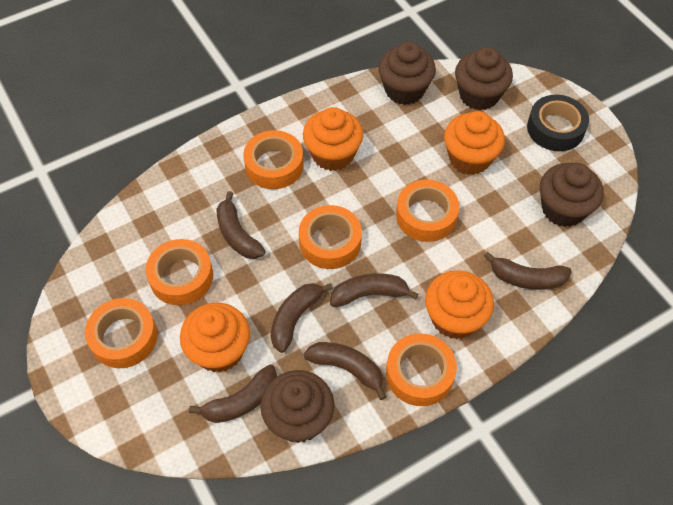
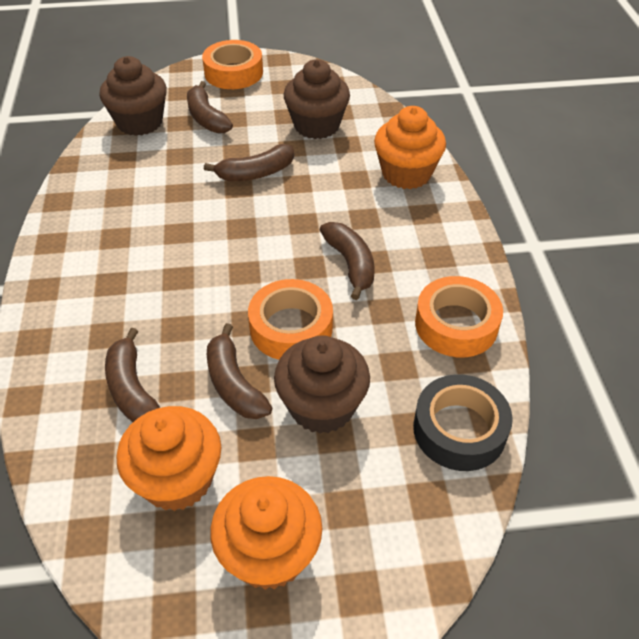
brown banana: 6 -> 5
brown cupcake: 4 -> 3
orange cupcake: 4 -> 3
orange tape: 6 -> 3

